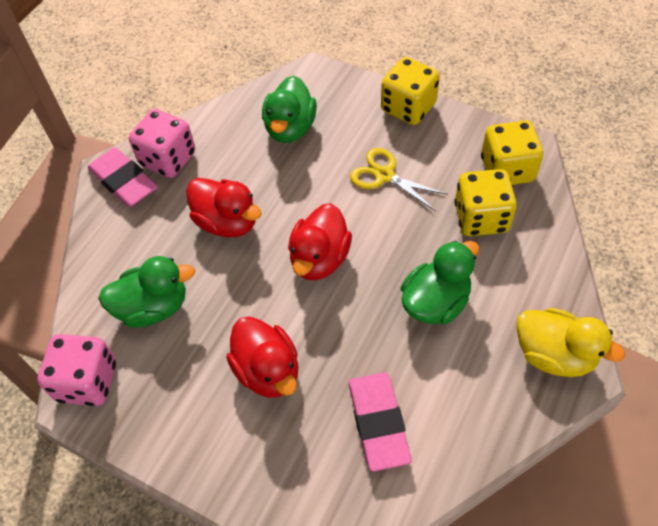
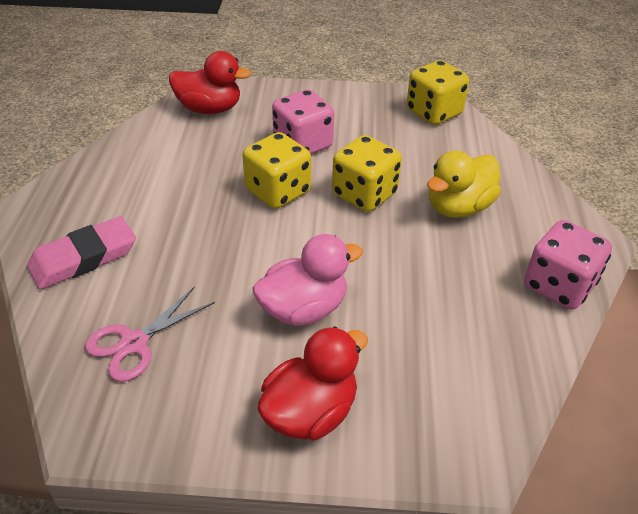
green duck: 3 -> 0
pink duck: 0 -> 1
pink eraser: 2 -> 1
pink scissors: 0 -> 1
red duck: 3 -> 2
yellow scissors: 1 -> 0

